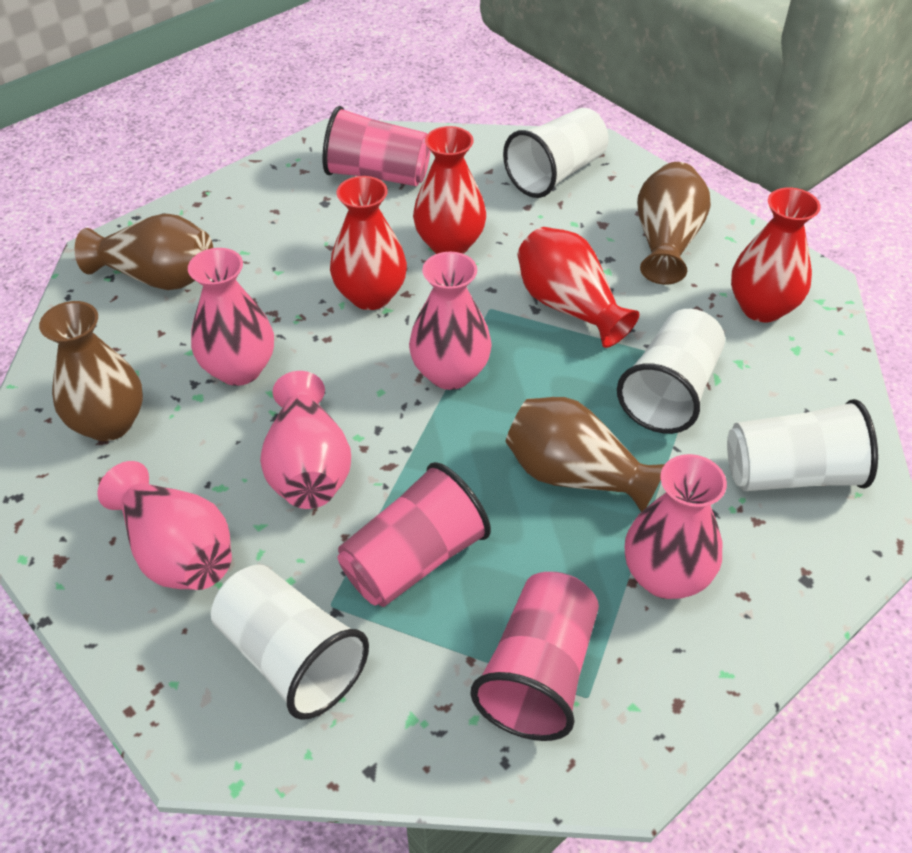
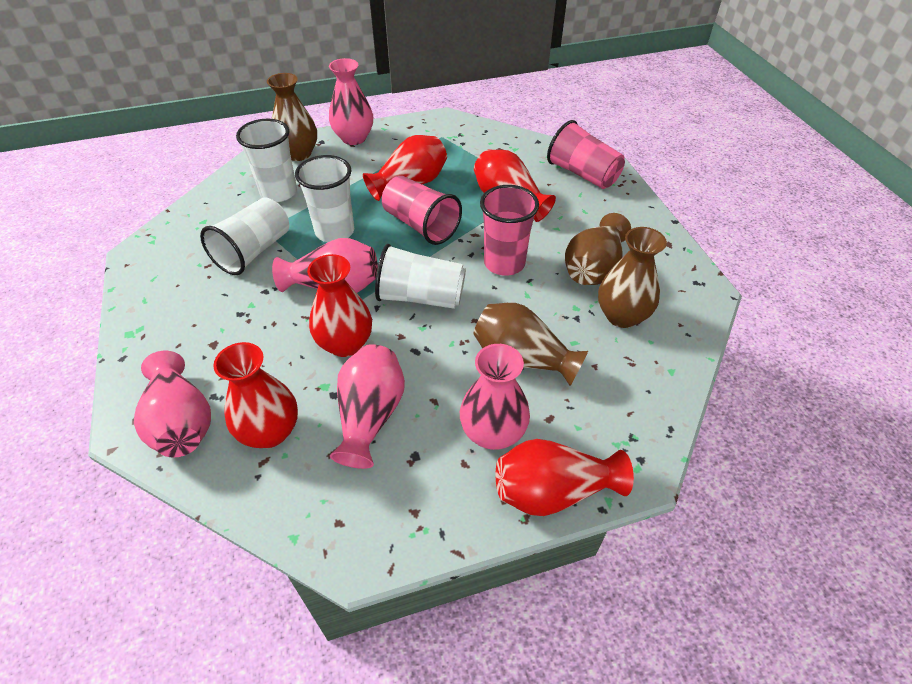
red vase: 4 -> 5

